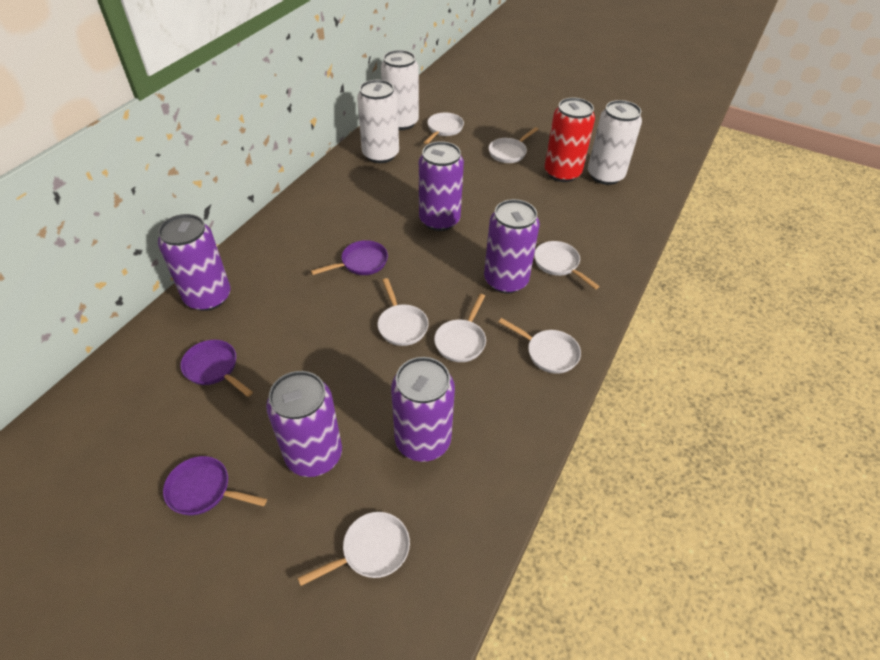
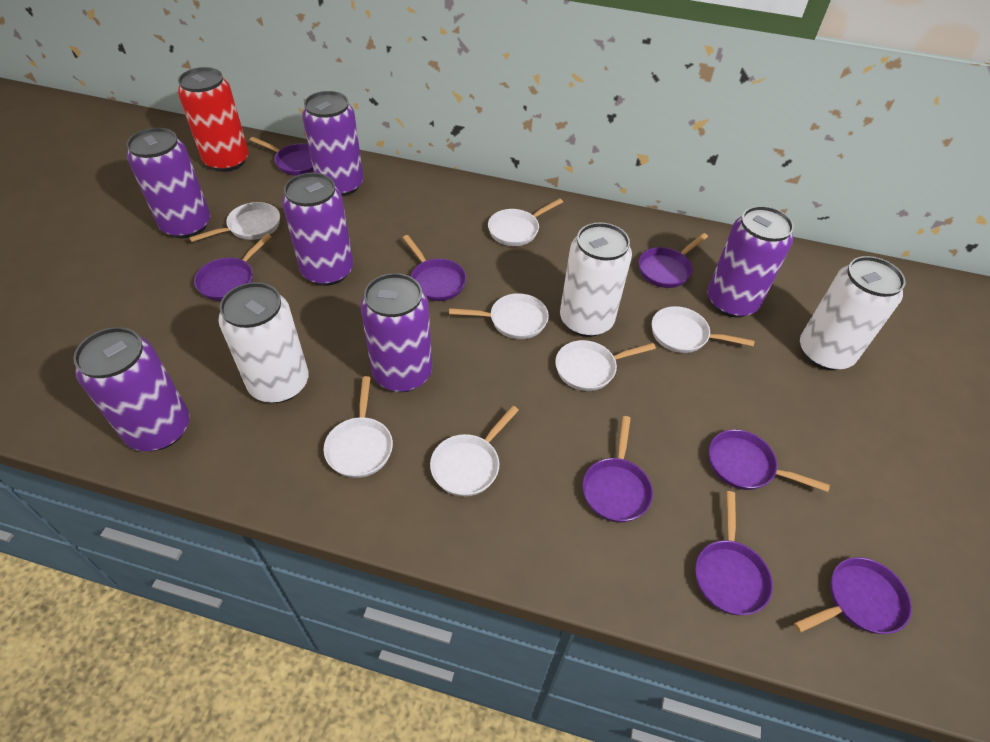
purple can: 5 -> 6
purple pan: 3 -> 8

